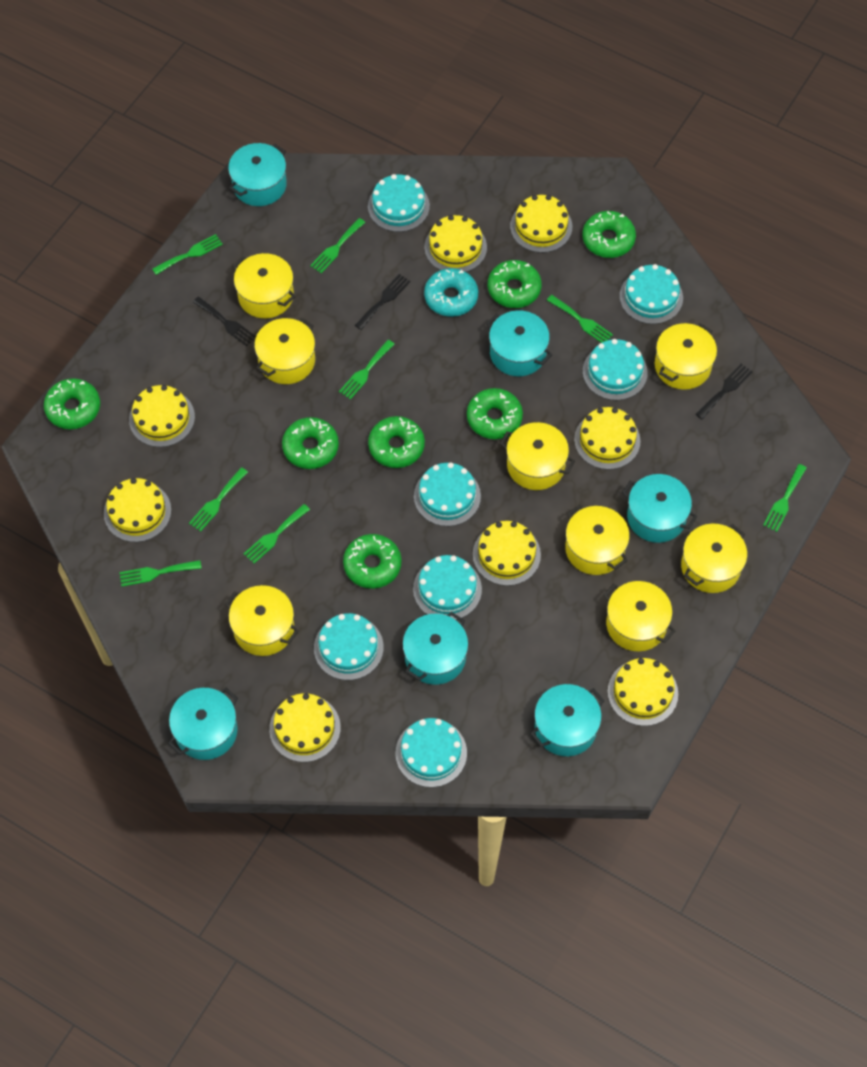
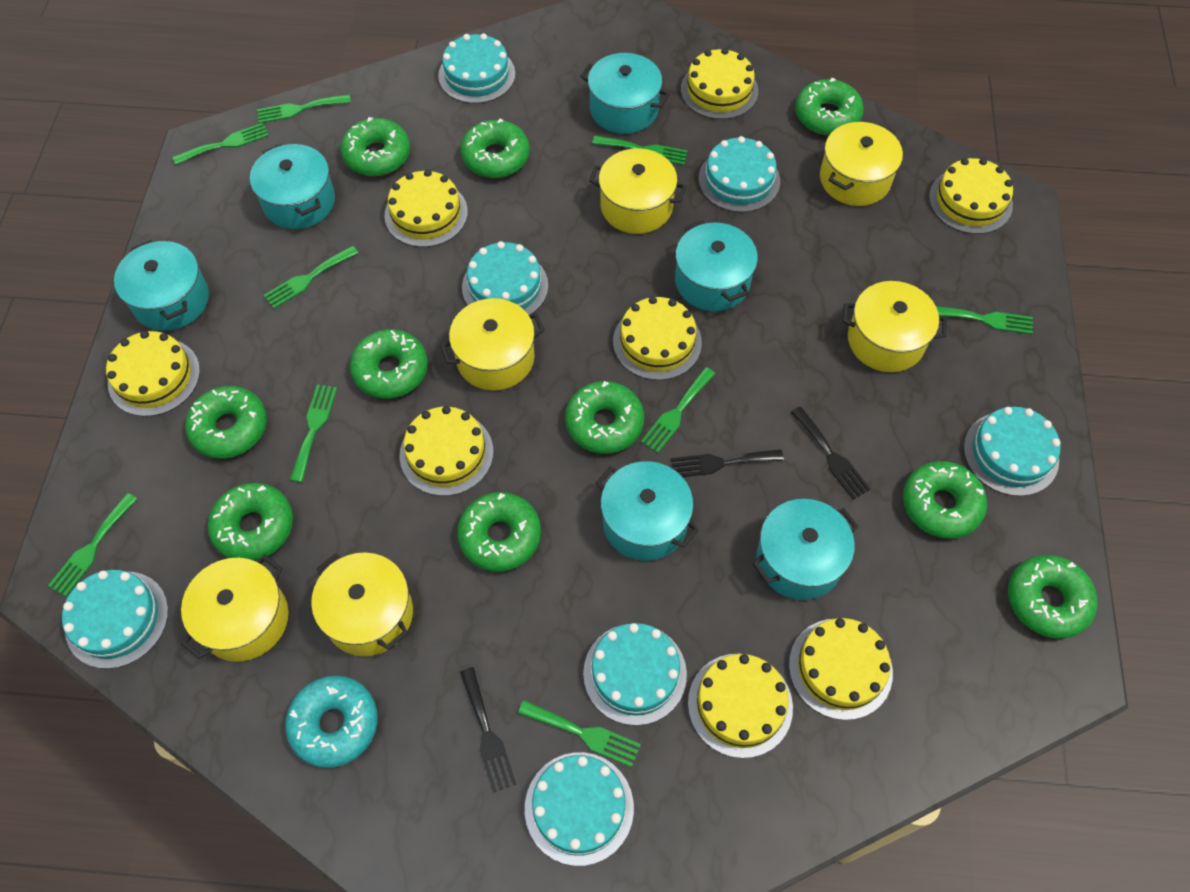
green donut: 7 -> 10
green fork: 8 -> 9
yellow pot: 8 -> 6

